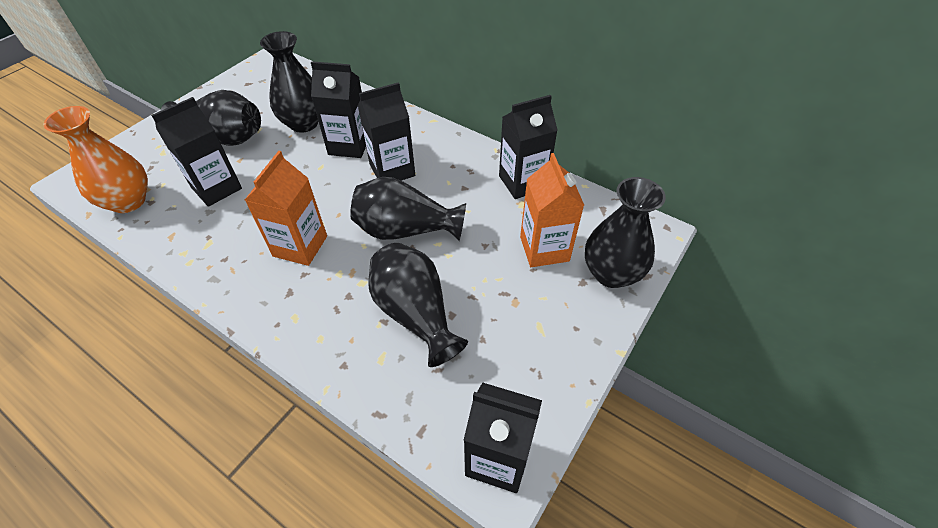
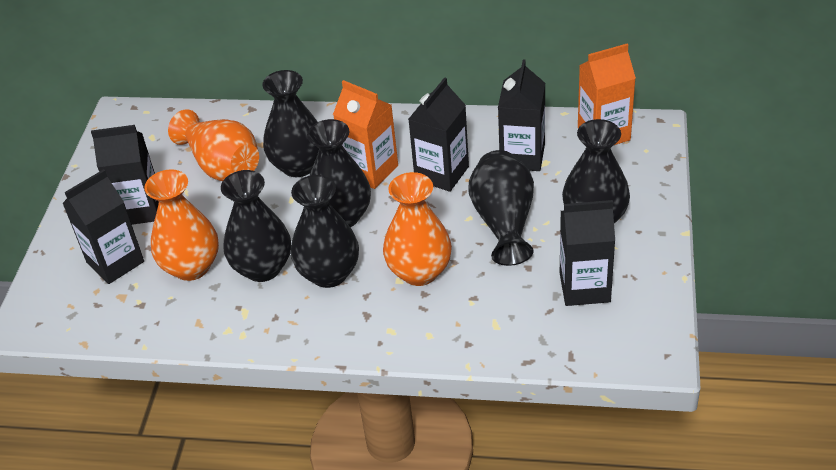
black vase: 5 -> 6
orange vase: 1 -> 3

